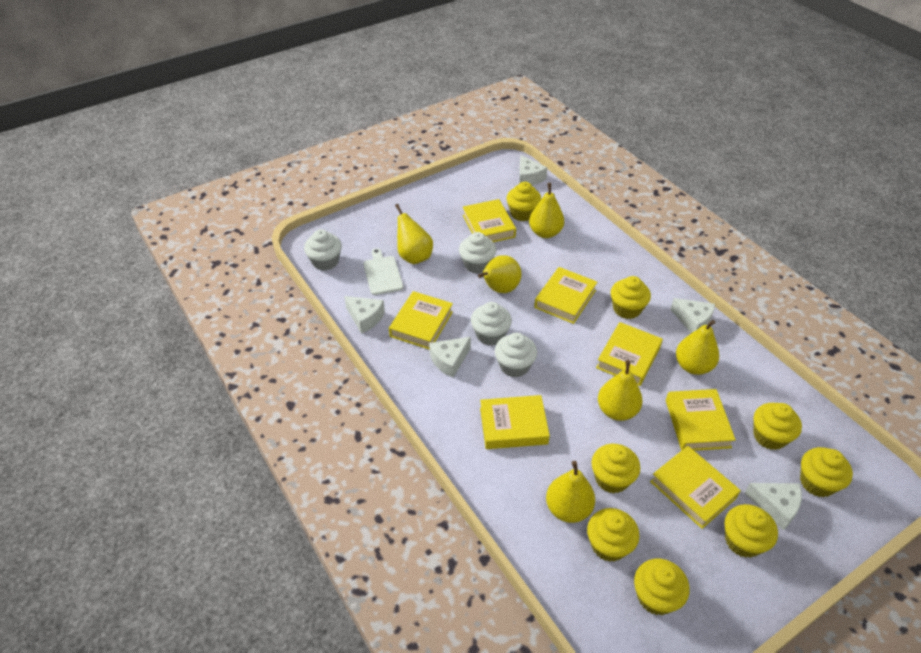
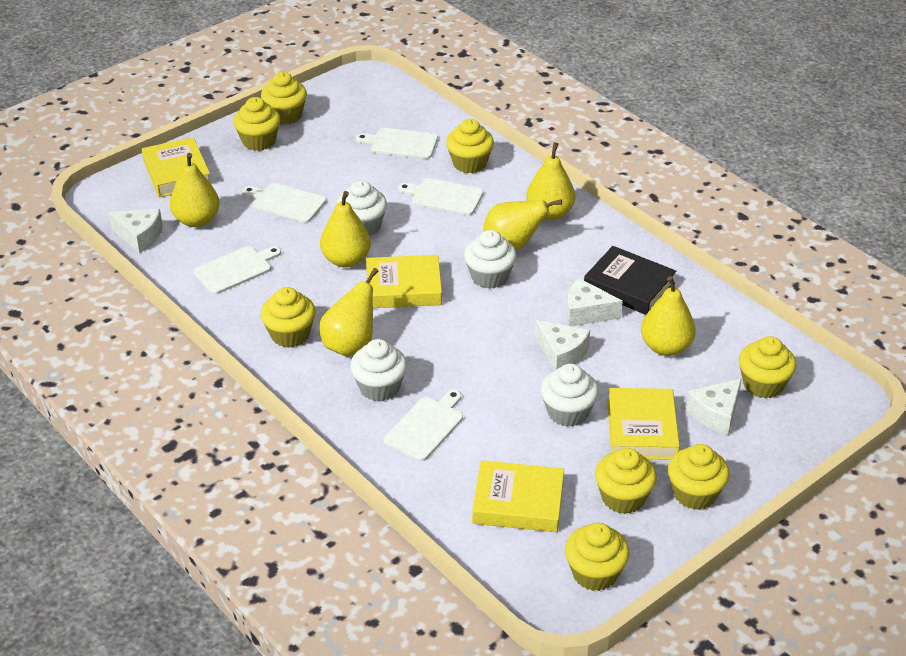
black book: 0 -> 1
white cheese: 5 -> 4
white cutting board: 1 -> 5
yellow book: 7 -> 4

